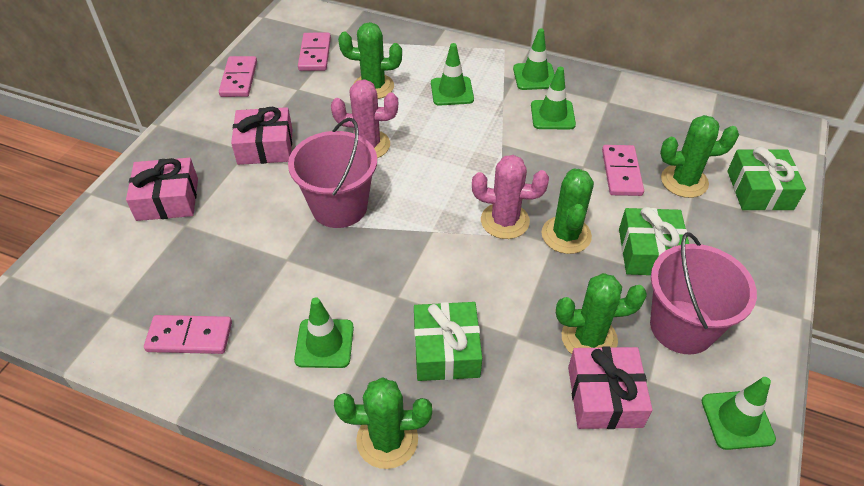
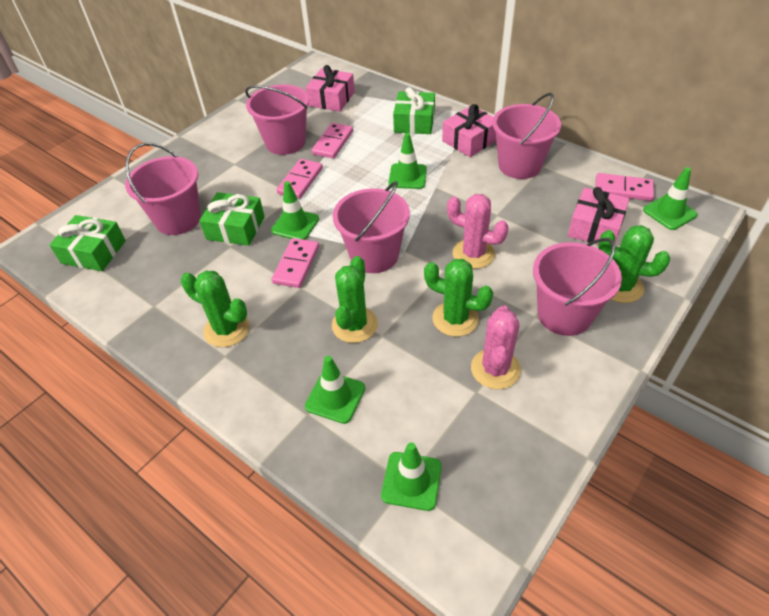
green cactus: 5 -> 4
pink bucket: 2 -> 5

